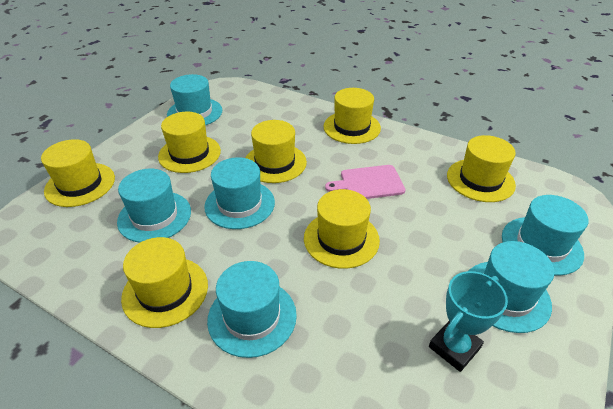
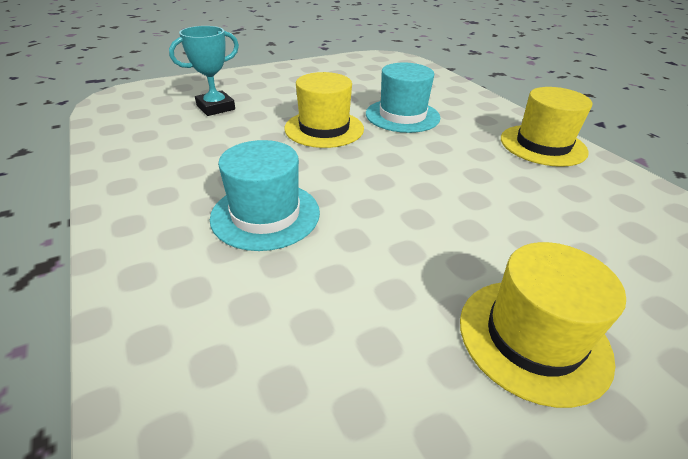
pink cutting board: 1 -> 0
turquoise hat: 6 -> 2
yellow hat: 7 -> 3

